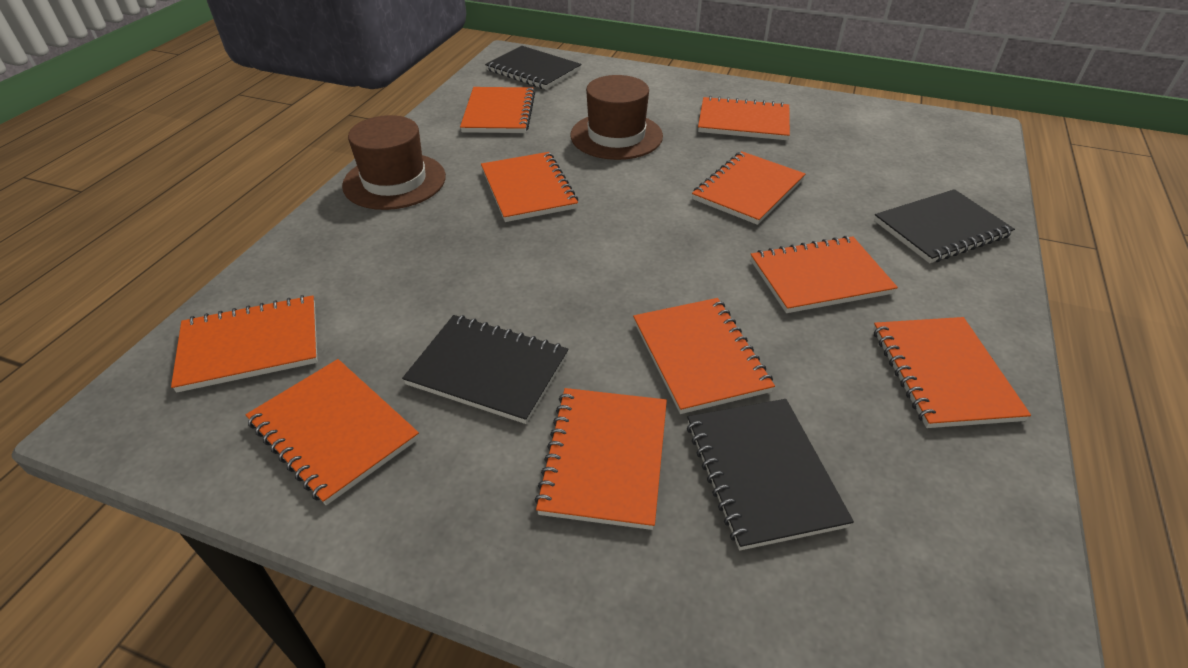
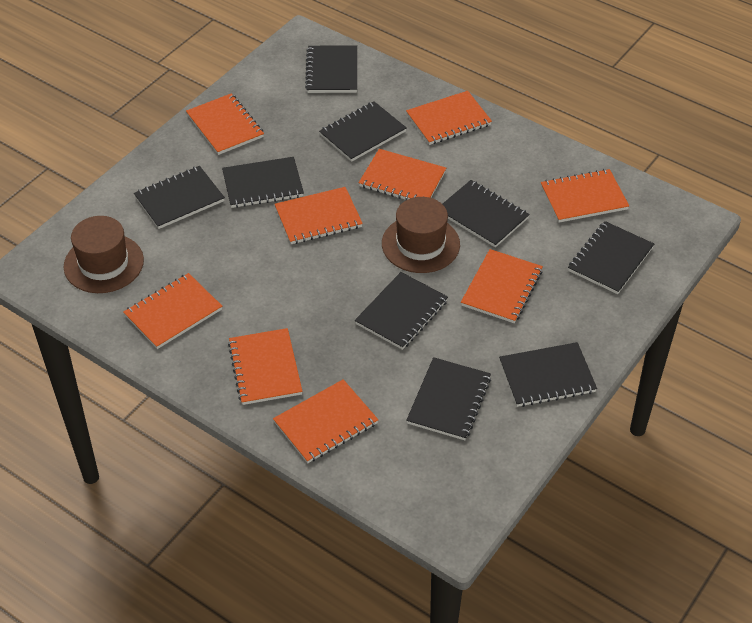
black notebook: 4 -> 9
orange notebook: 10 -> 9

